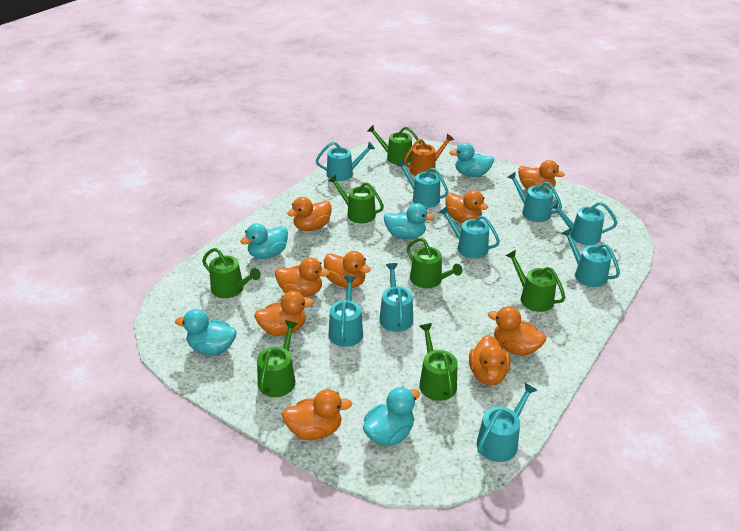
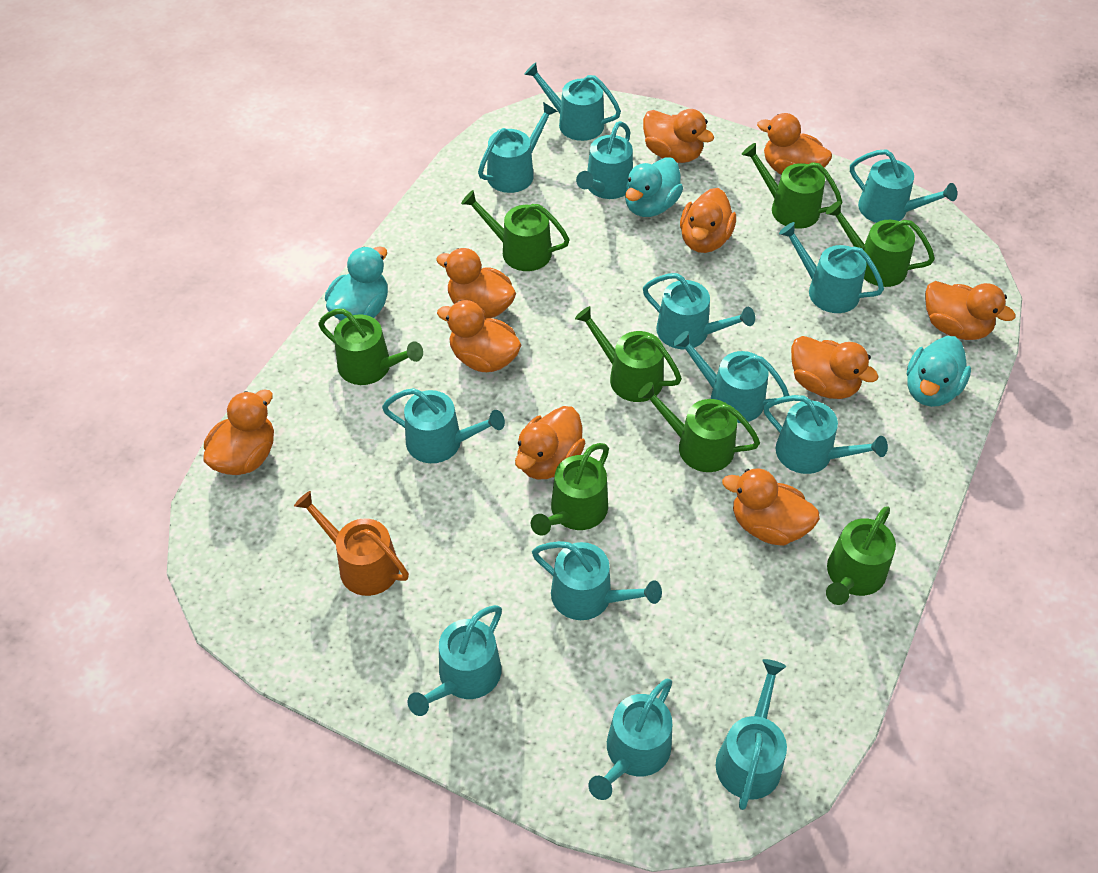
green watering can: 7 -> 8
orange duck: 9 -> 10
turquoise duck: 5 -> 3
turquoise watering can: 9 -> 13

